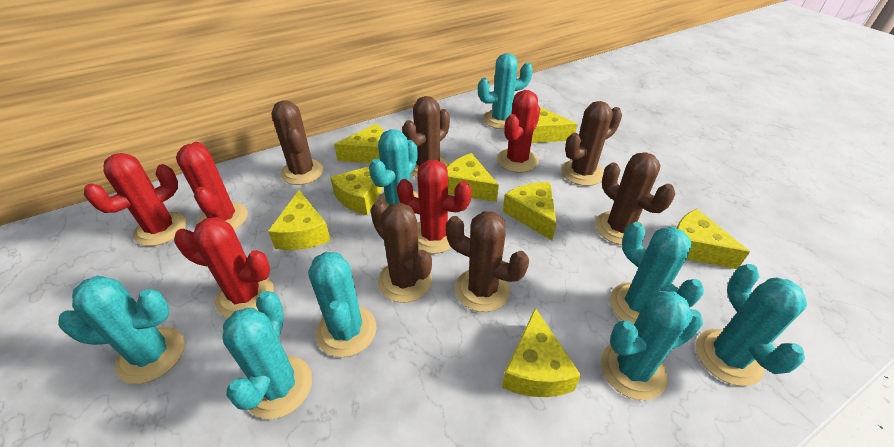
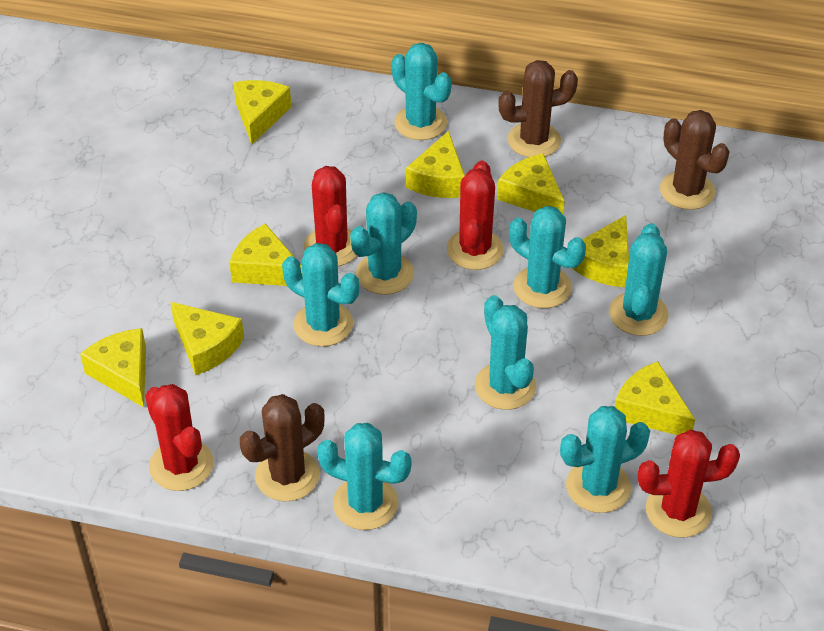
brown cactus: 6 -> 3
red cactus: 5 -> 4

